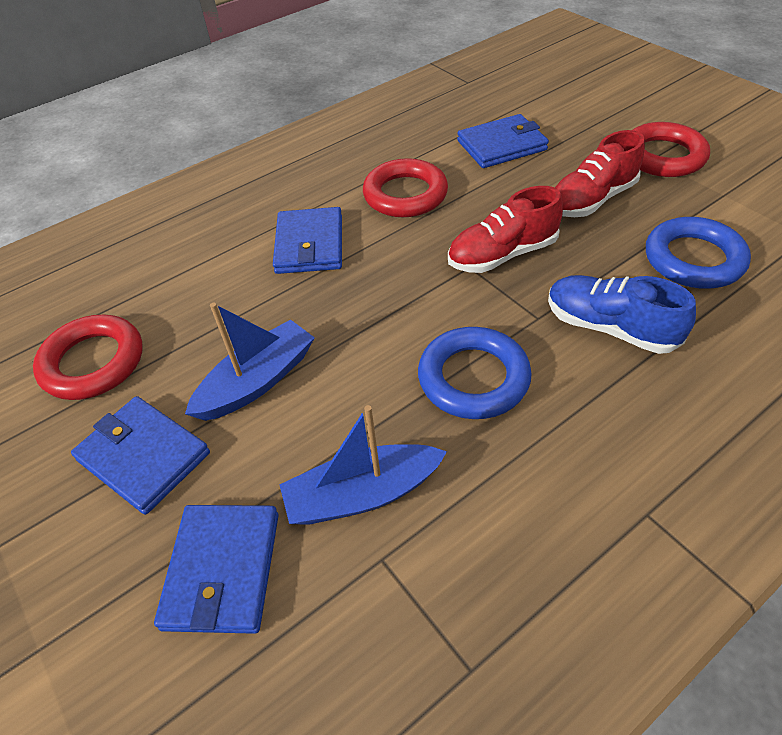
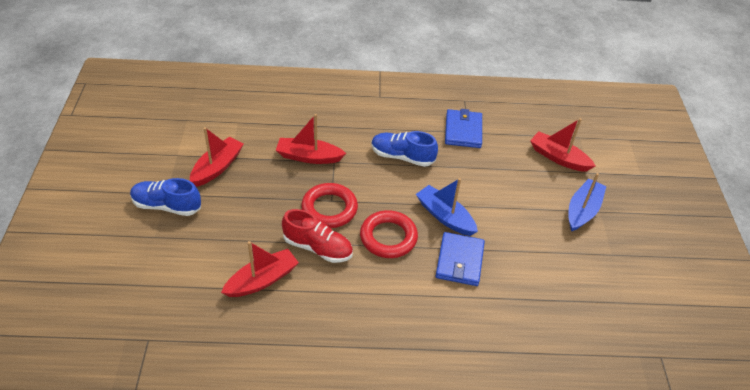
blue ring: 2 -> 0
blue shoe: 1 -> 2
blue wallet: 4 -> 2
red boat: 0 -> 4
red ring: 3 -> 2
red shoe: 2 -> 1

